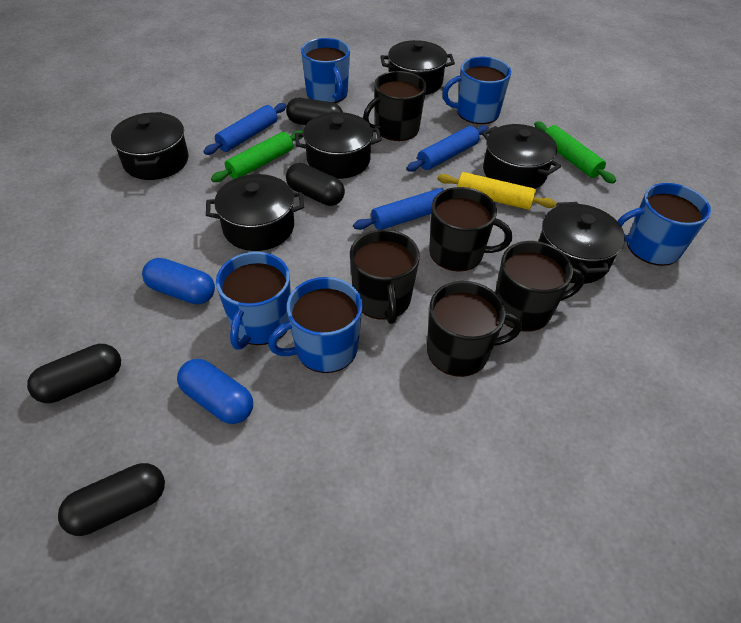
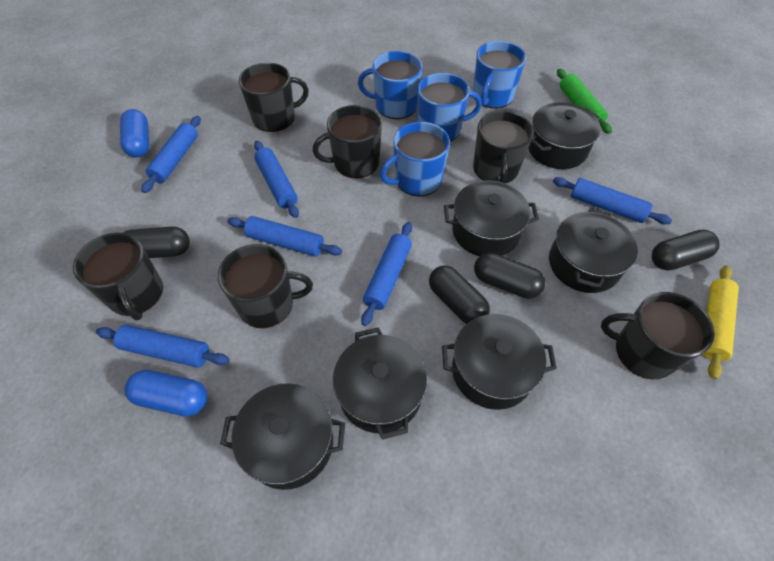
black mug: 5 -> 6
blue mug: 5 -> 4
blue rolling pin: 3 -> 6
green rolling pin: 2 -> 1

